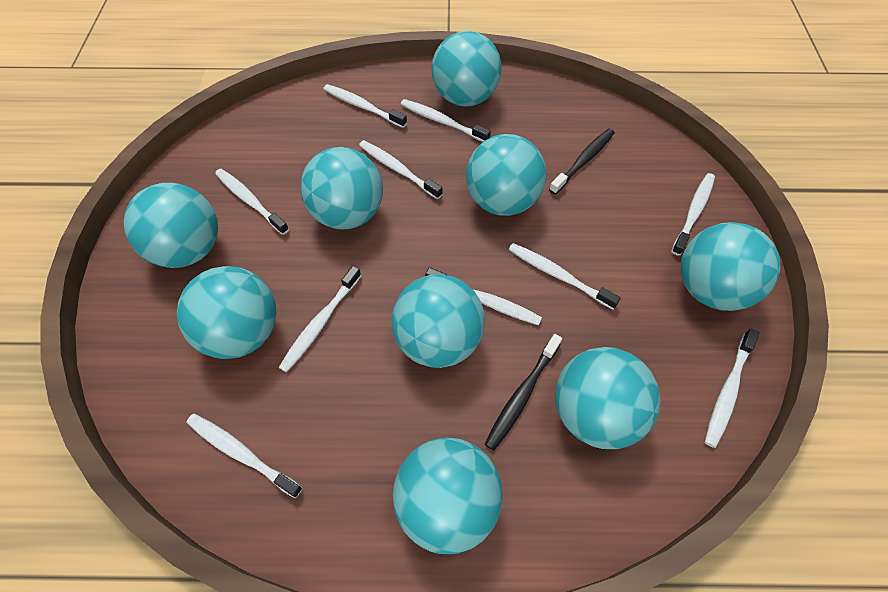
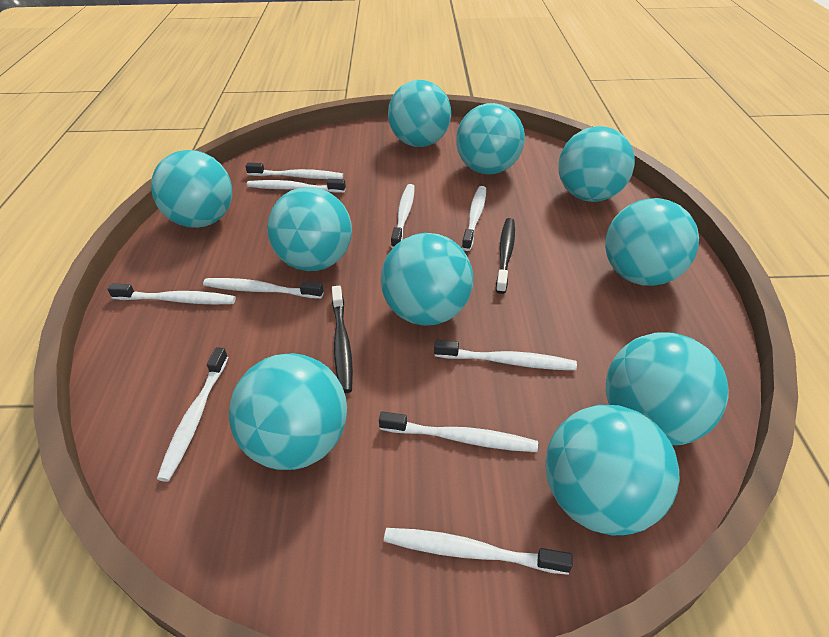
turquoise ball: 9 -> 10

